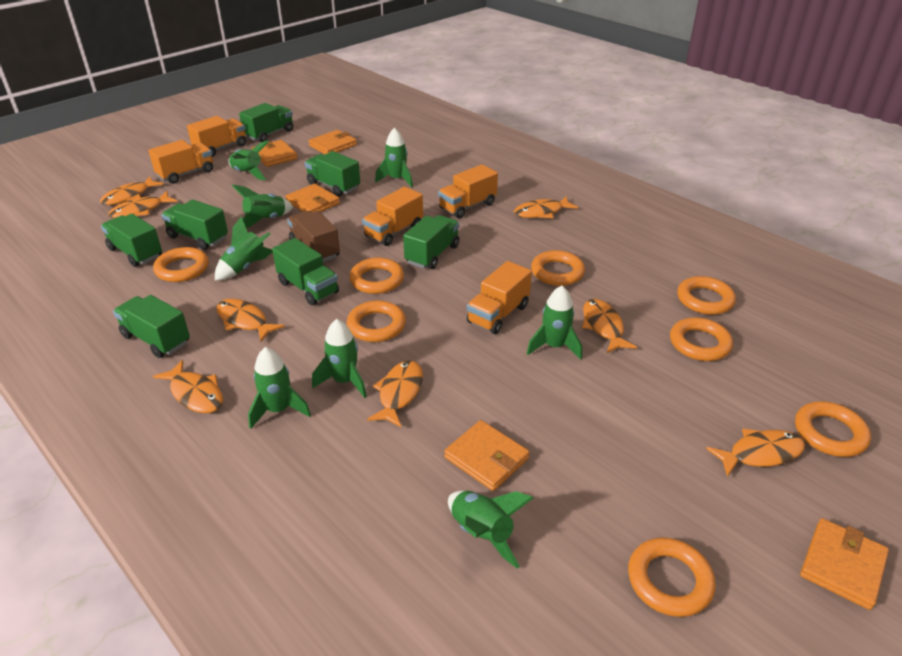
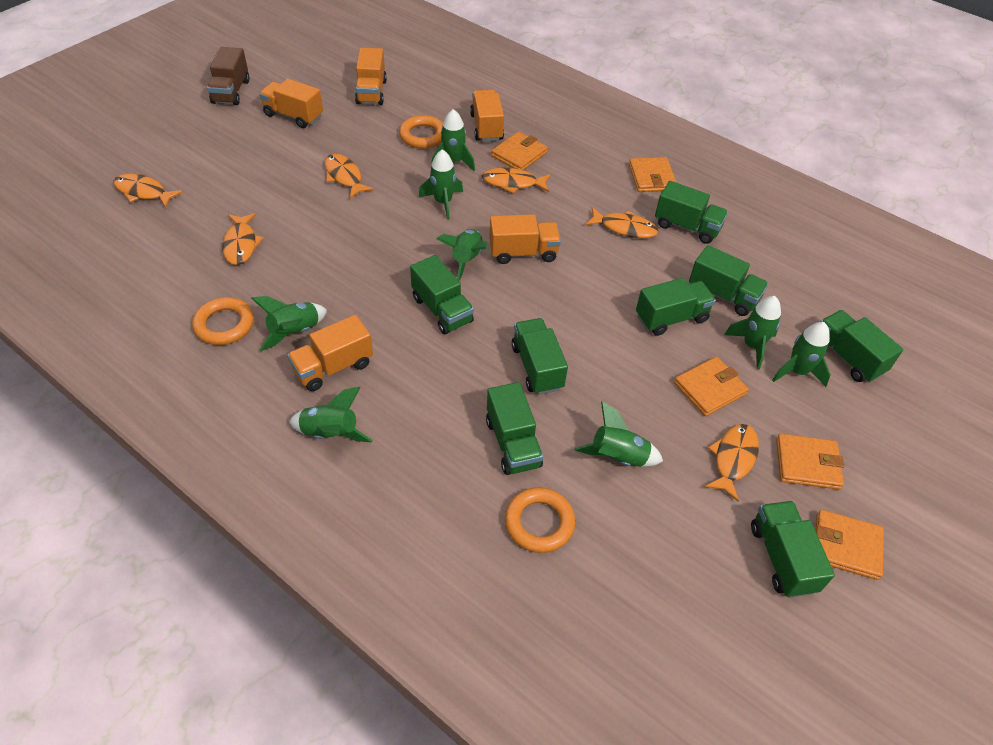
green truck: 7 -> 8
orange fish: 8 -> 6
orange ring: 8 -> 3

